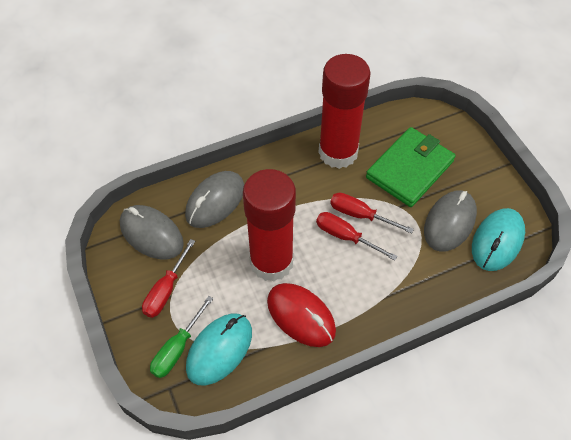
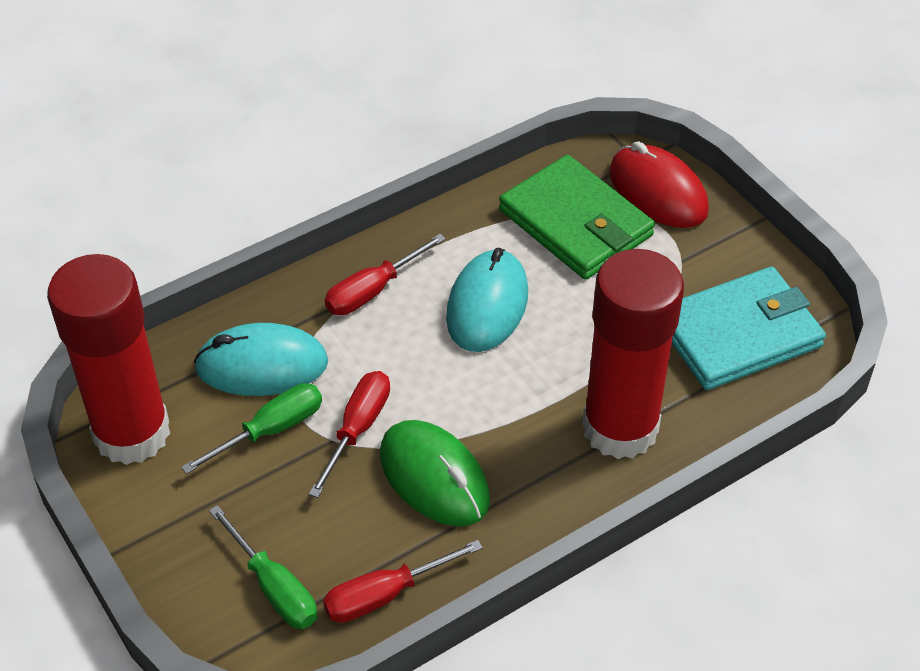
green mouse: 0 -> 1
green screwdriver: 1 -> 2
grey mouse: 3 -> 0
turquoise wallet: 0 -> 1

